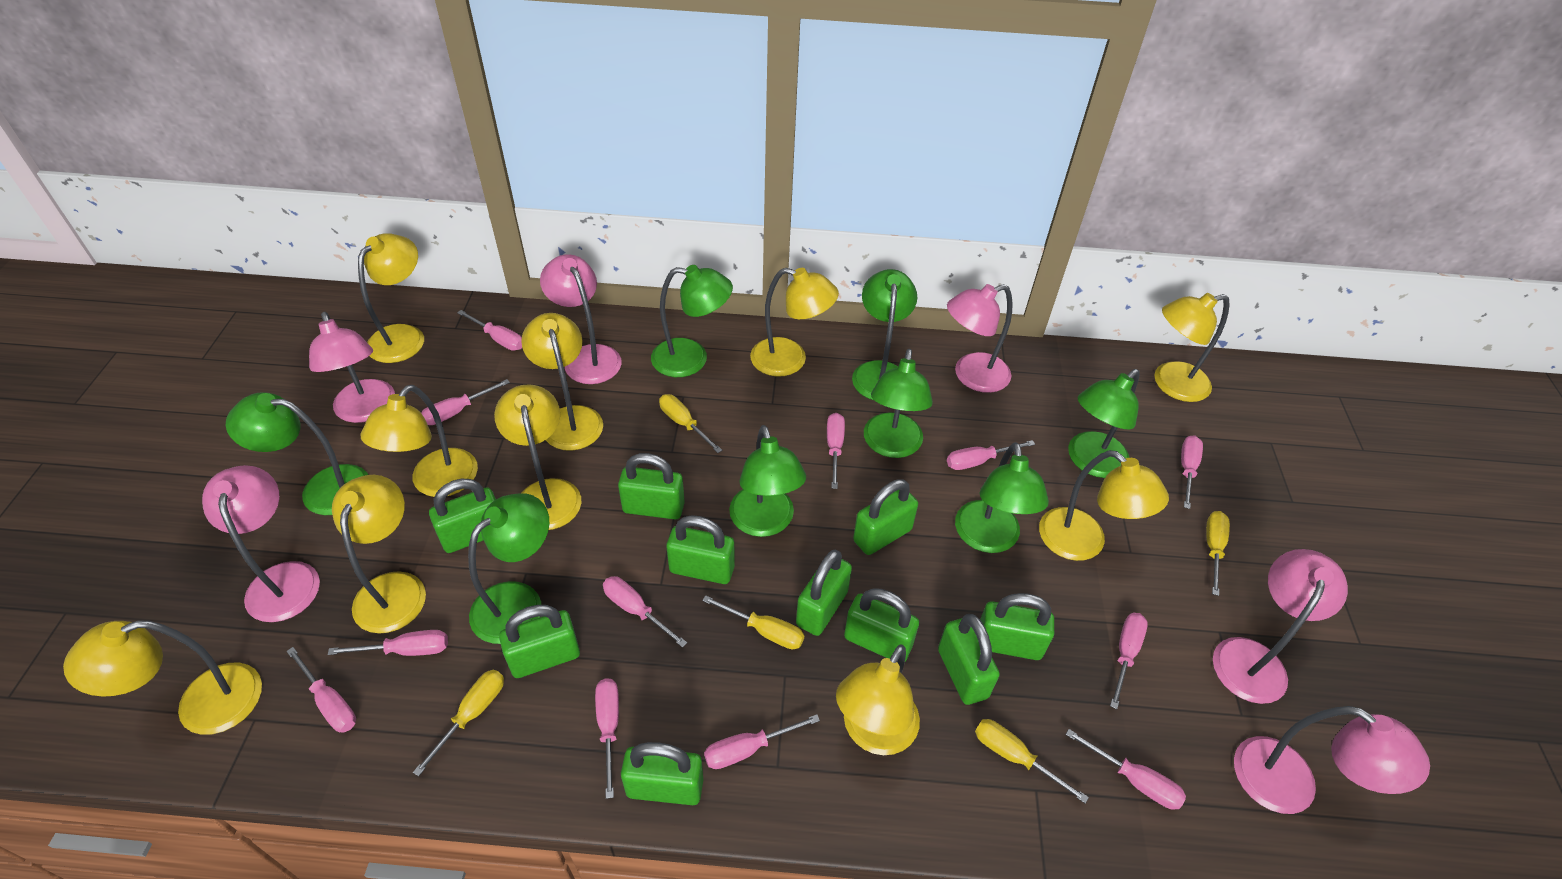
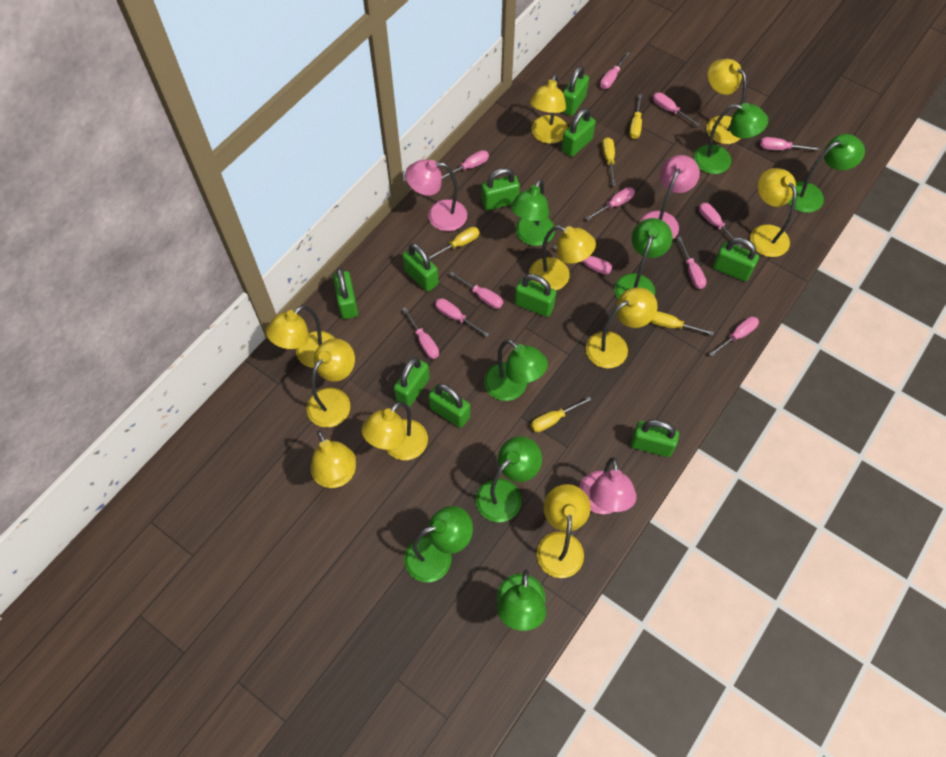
pink lamp: 6 -> 3

